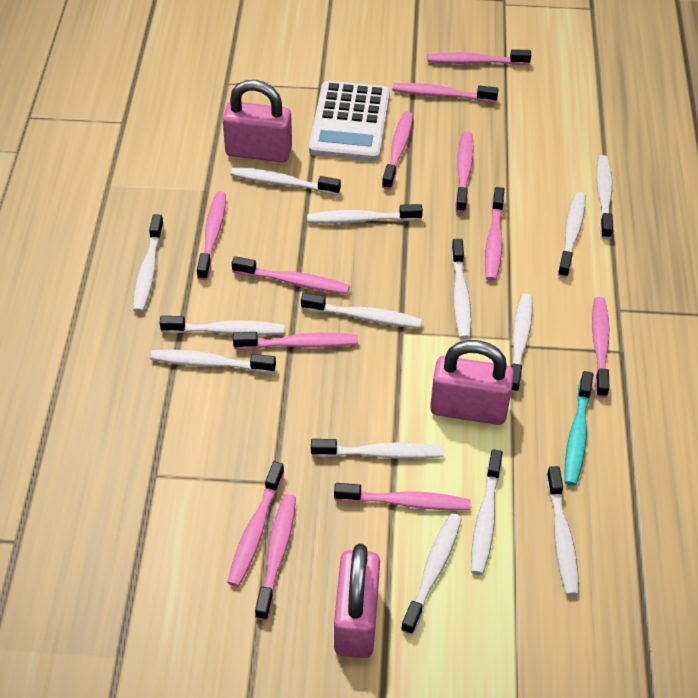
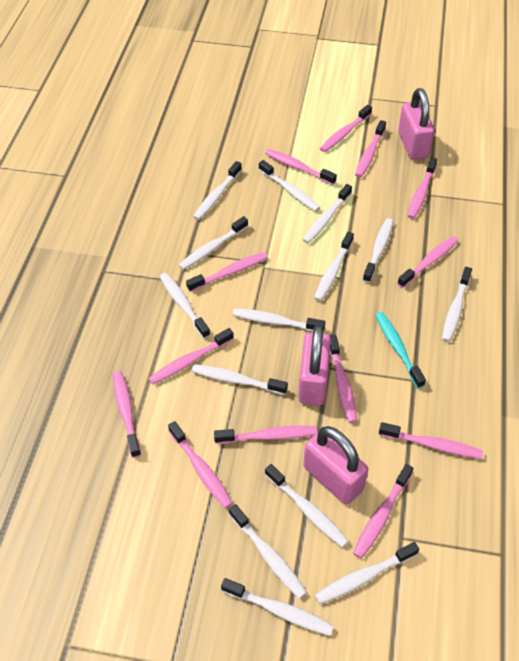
pink toothbrush: 12 -> 13
white calculator: 1 -> 0

